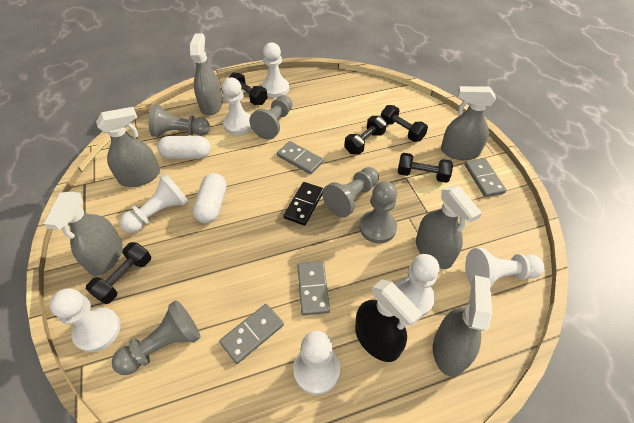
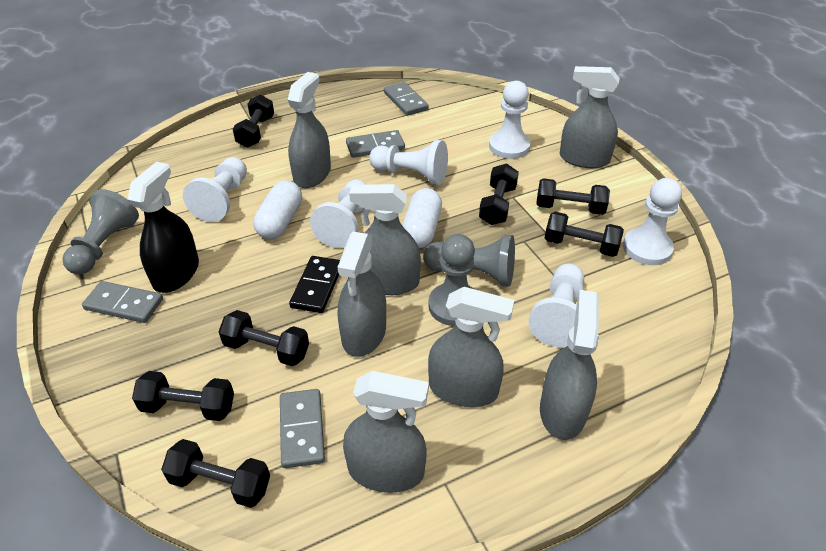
black dumbbell: 5 -> 7
grey pawn: 5 -> 3
grey spray bottle: 6 -> 7
white pawn: 7 -> 6

